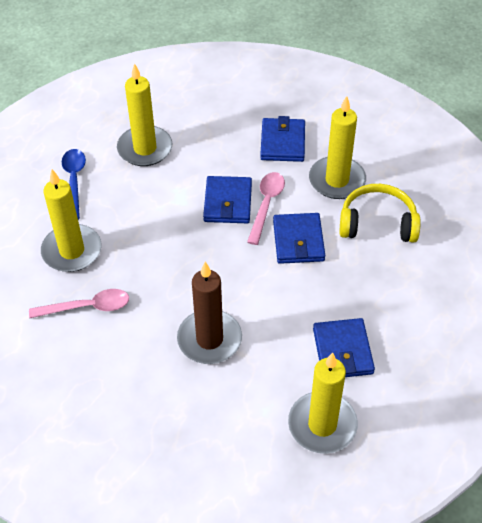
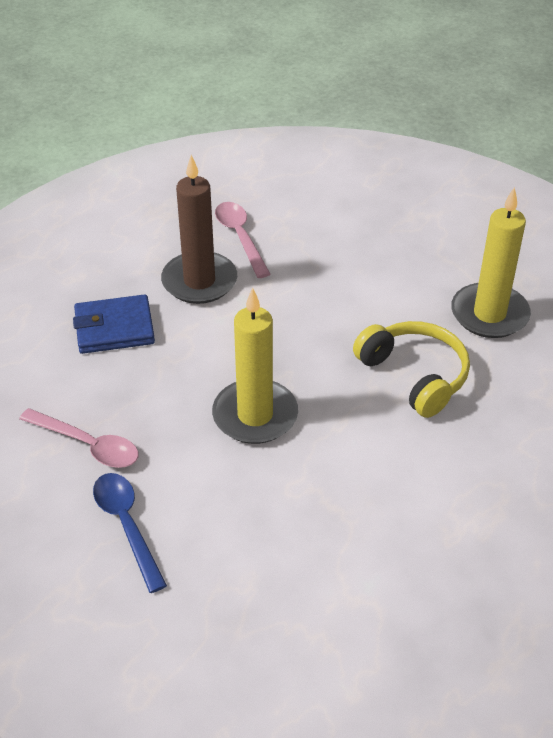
blue wallet: 4 -> 1
yellow candle: 4 -> 2

